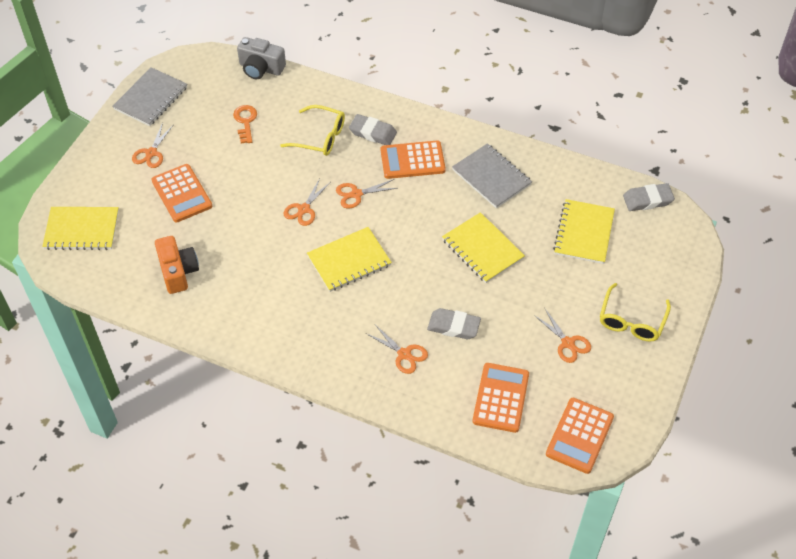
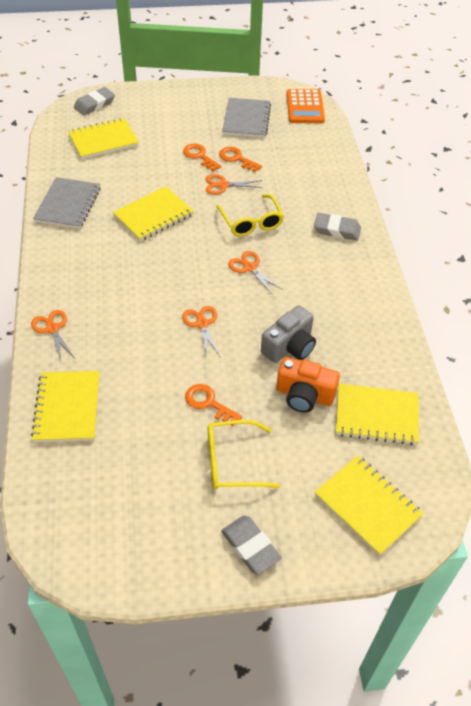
orange calculator: 4 -> 1
orange key: 1 -> 3
orange scissors: 5 -> 4
yellow notebook: 4 -> 5

